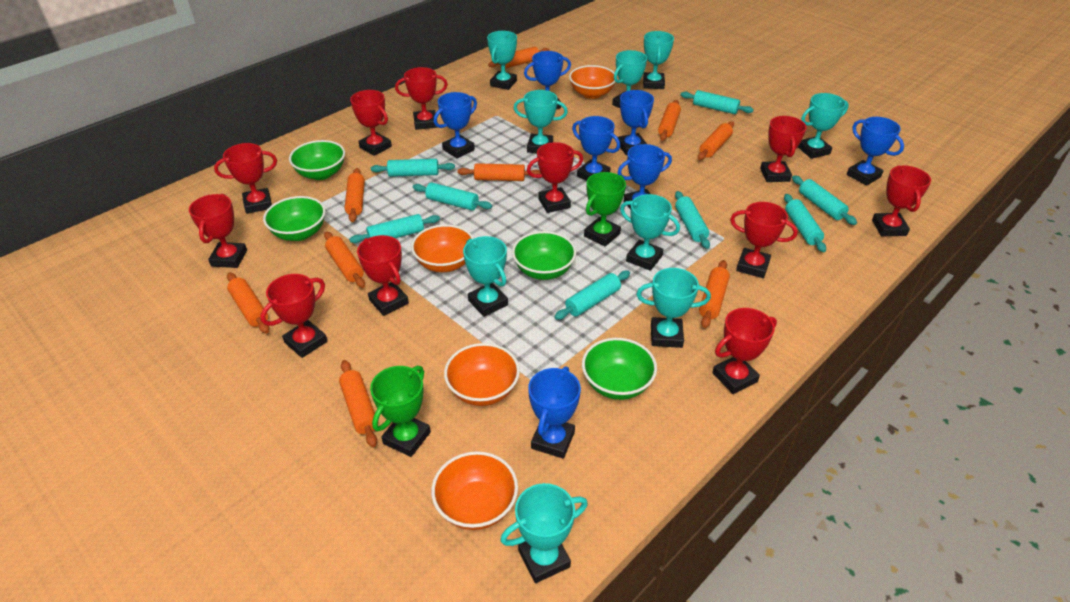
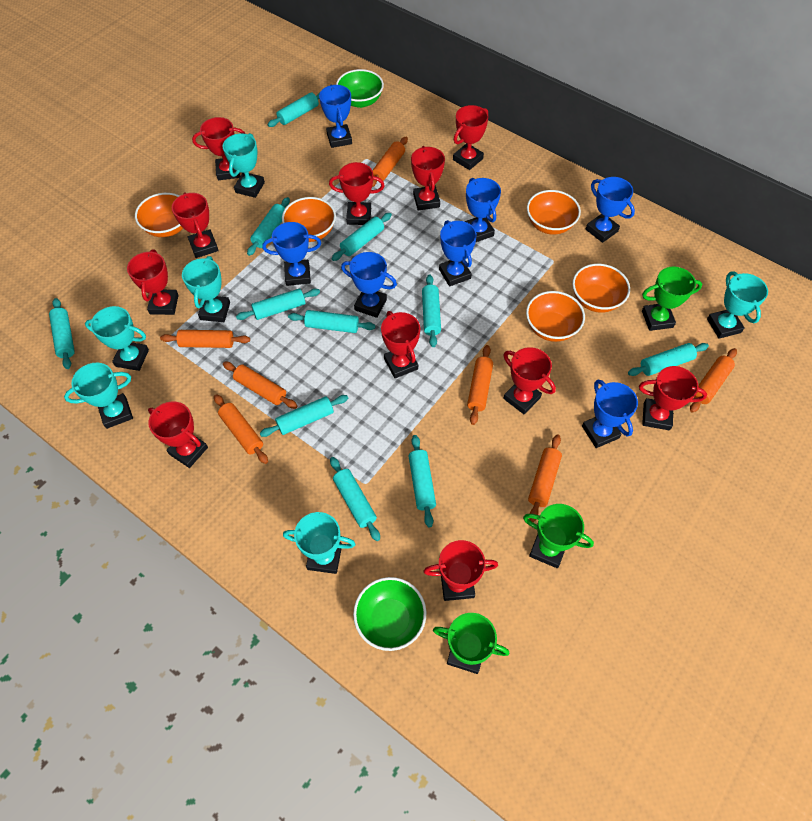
green bowl: 4 -> 2
green trophy: 2 -> 3
orange bowl: 4 -> 5
orange rolling pin: 9 -> 7
turquoise rolling pin: 8 -> 11
turquoise trophy: 9 -> 6

